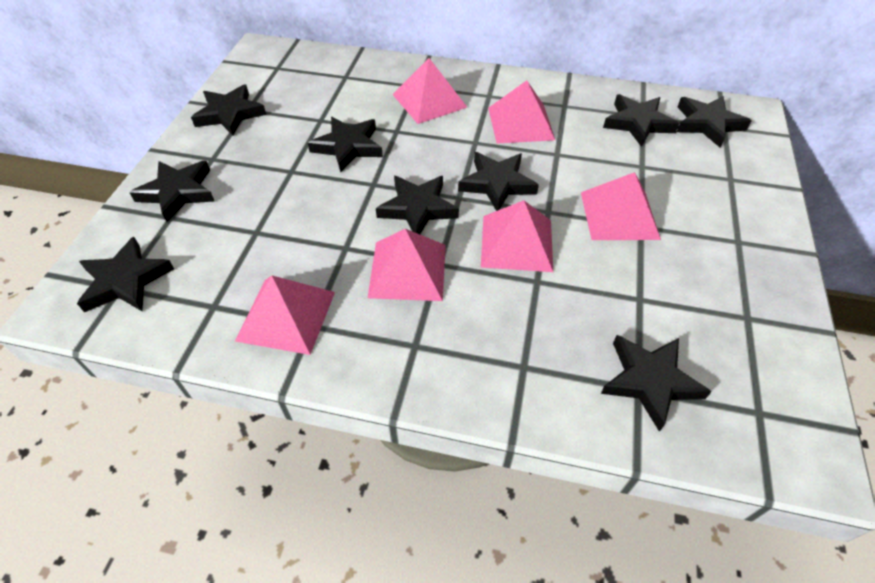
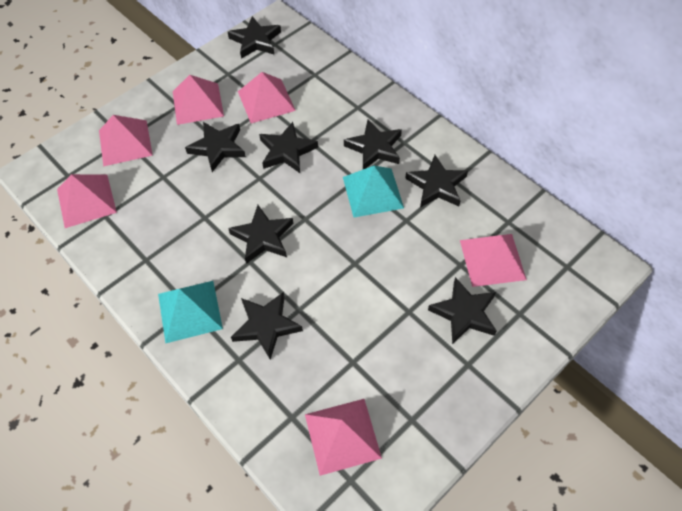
black star: 9 -> 8
turquoise pyramid: 0 -> 2

